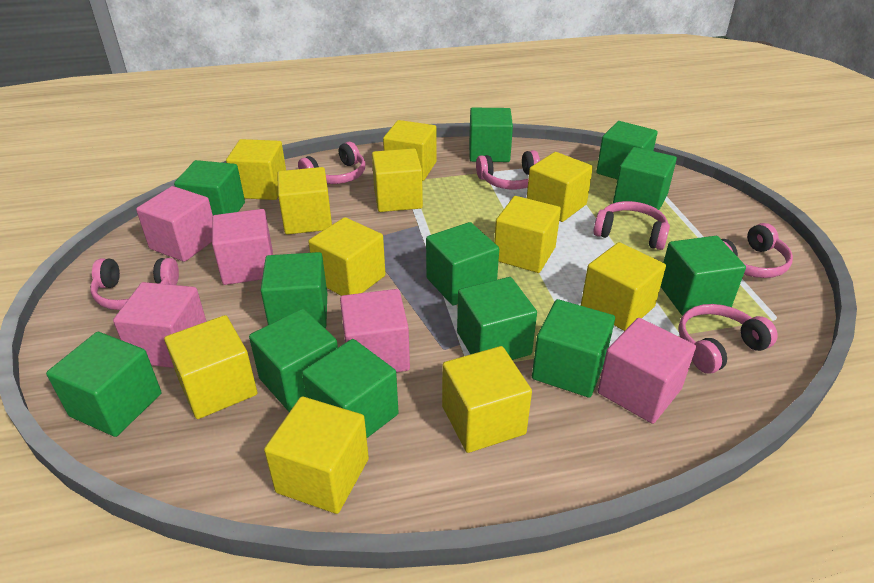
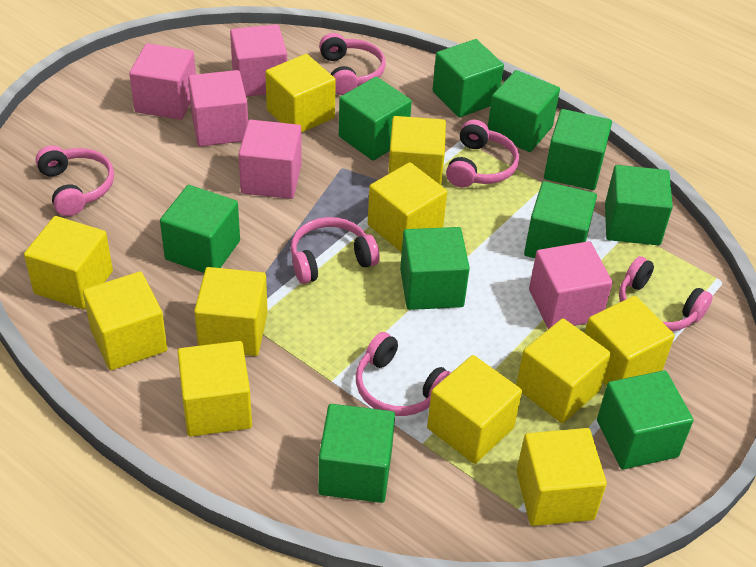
green cube: 12 -> 10

